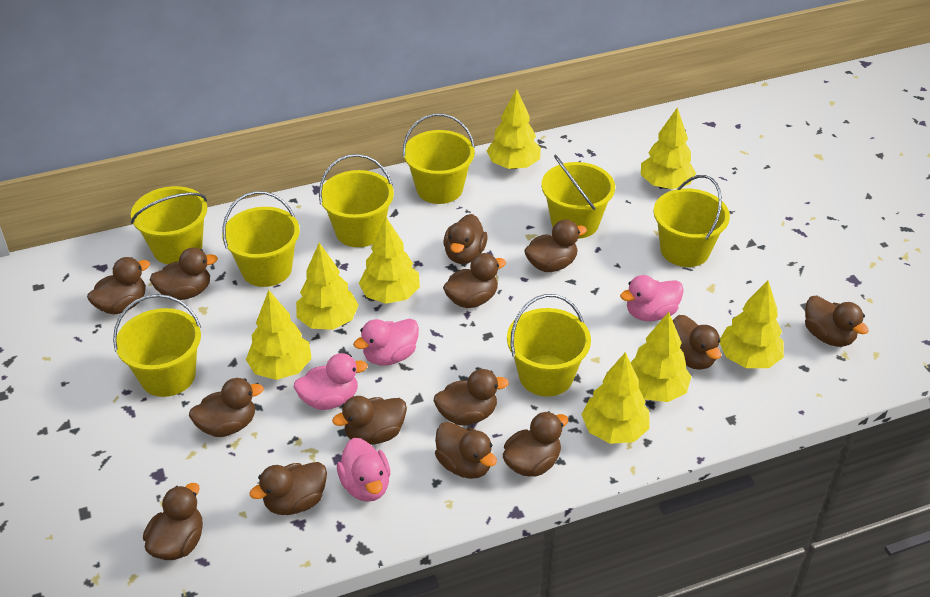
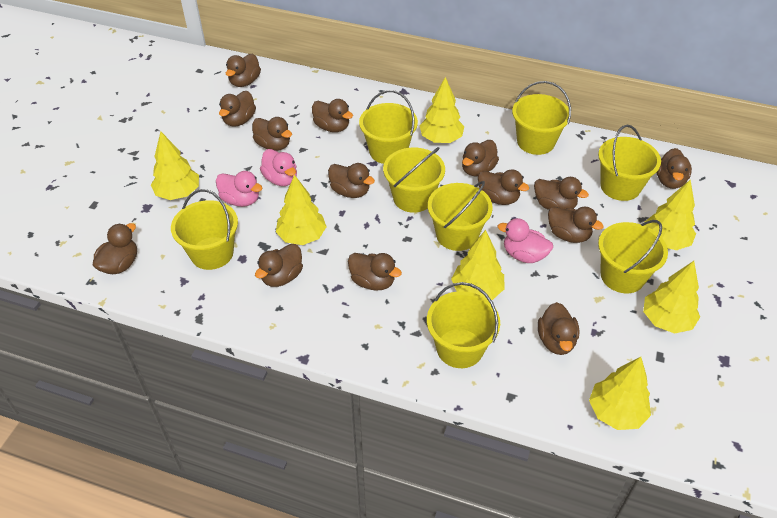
pink duck: 4 -> 3
yellow tree: 8 -> 7

